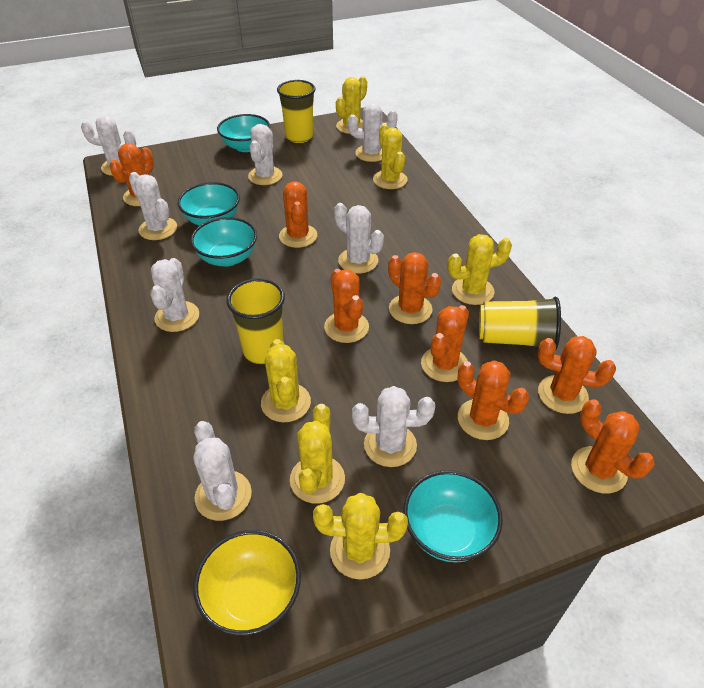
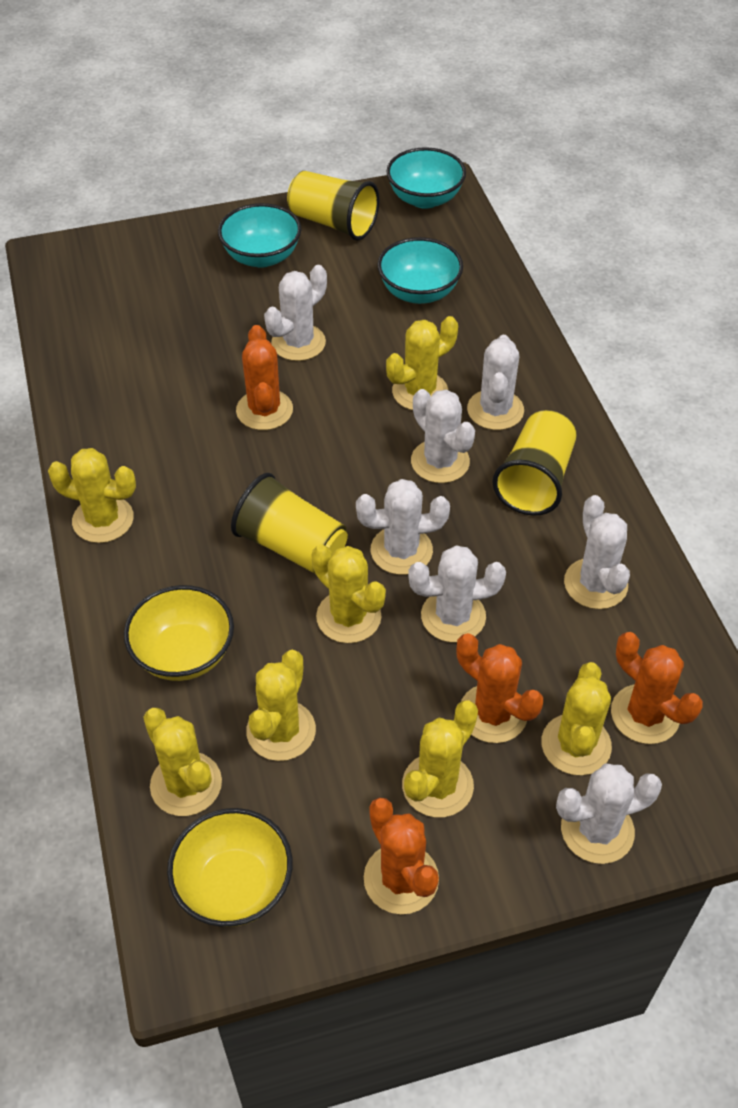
orange cactus: 8 -> 4
turquoise bowl: 4 -> 3
white cactus: 8 -> 7
yellow bowl: 1 -> 2
yellow cactus: 6 -> 7

